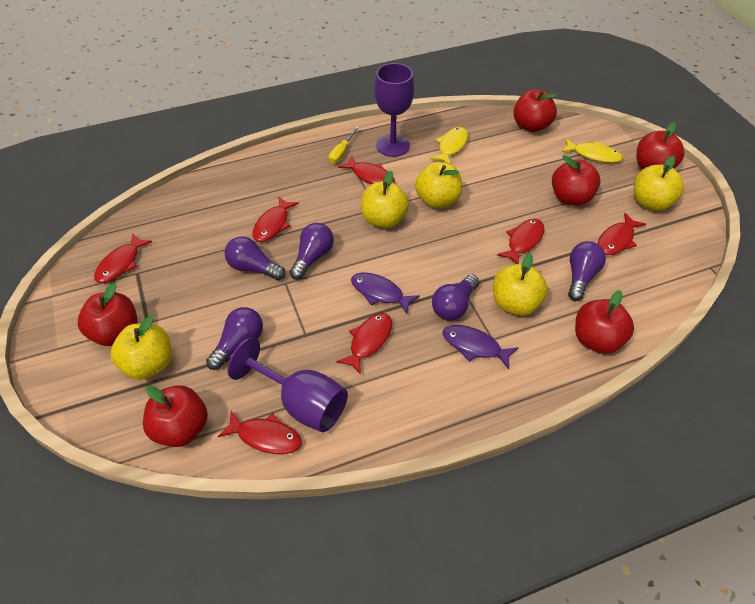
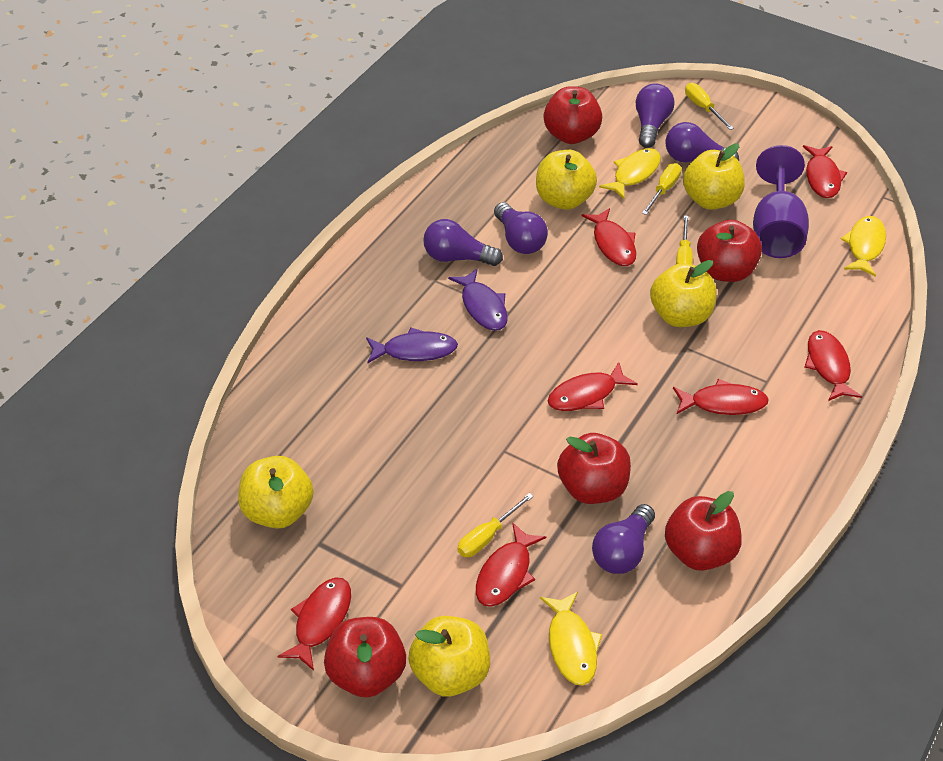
purple goblet: 2 -> 1
red apple: 6 -> 5
yellow fish: 2 -> 3
yellow screwdriver: 1 -> 4

